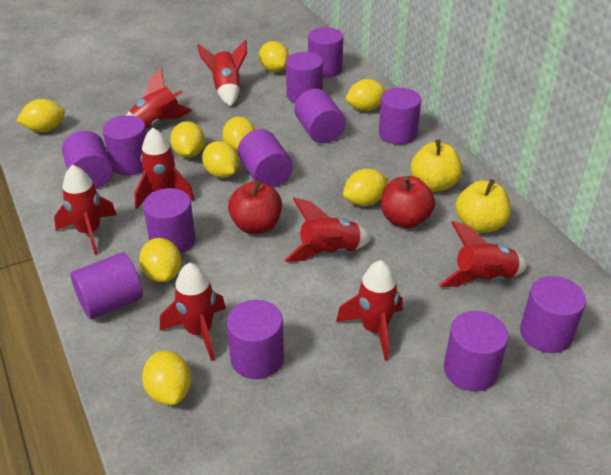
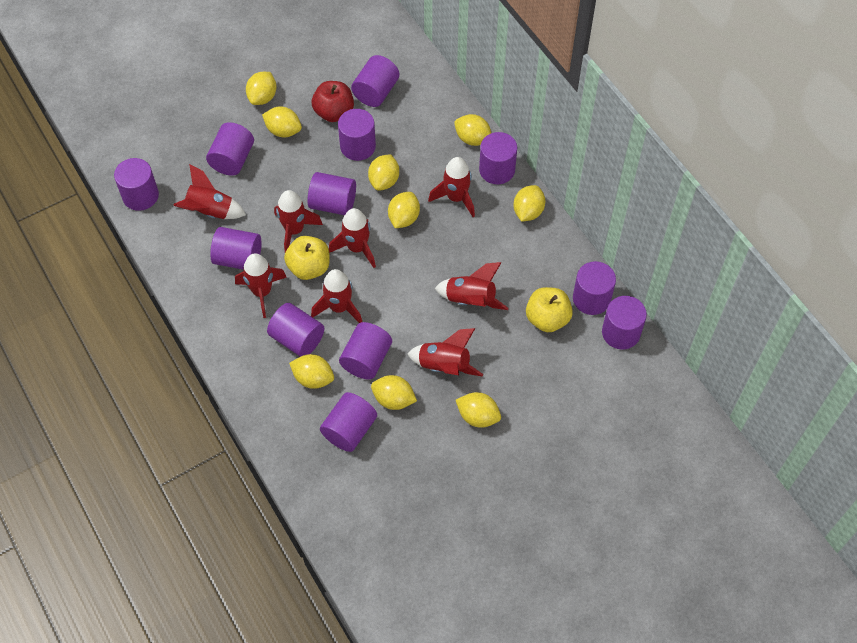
red apple: 2 -> 1

